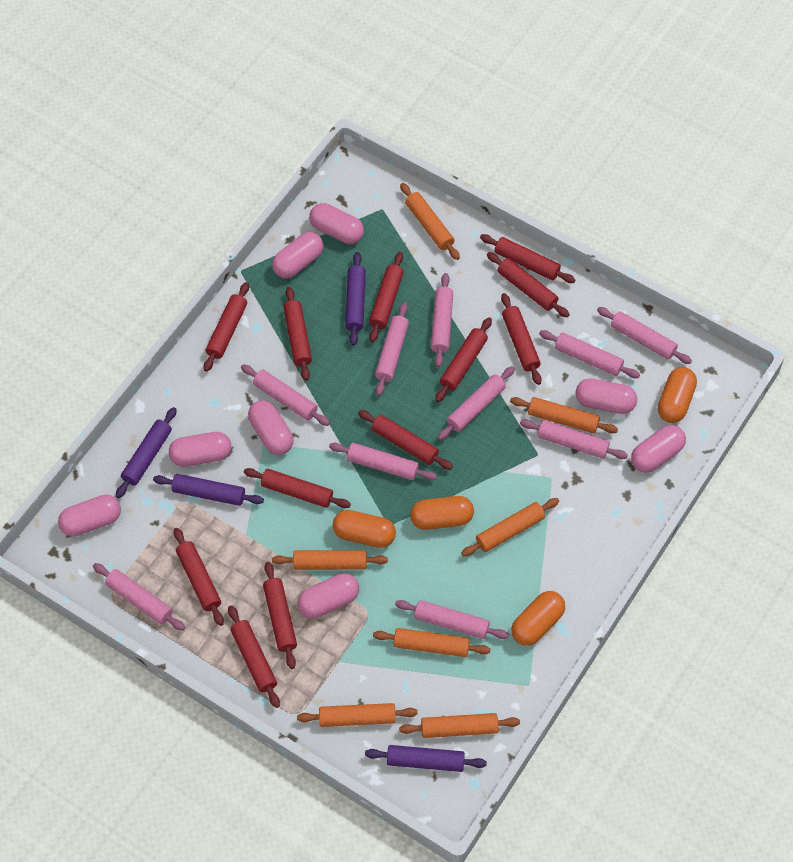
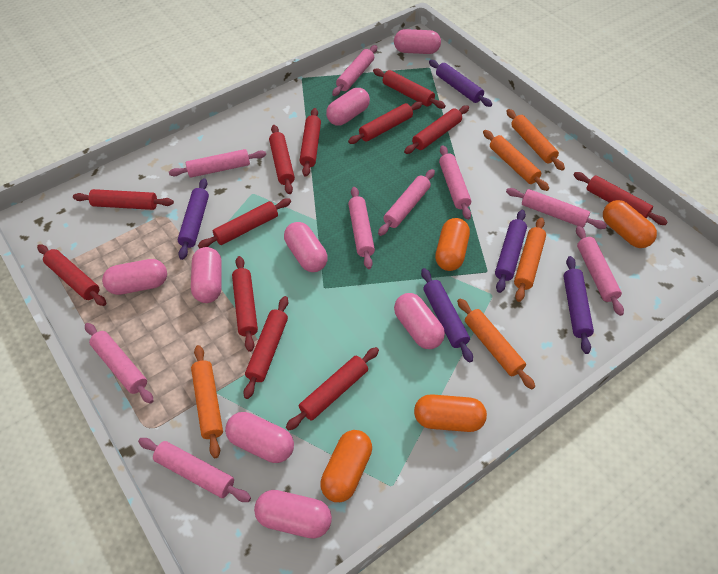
orange rolling pin: 7 -> 5
pink rolling pin: 10 -> 9
purple rolling pin: 4 -> 5

